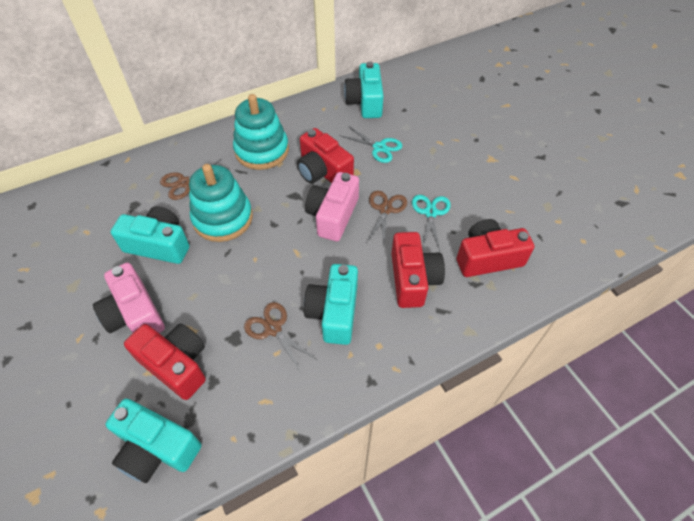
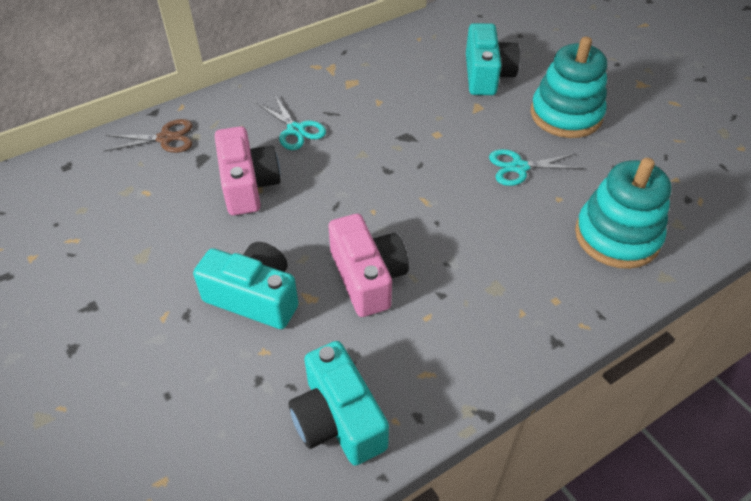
brown scissors: 3 -> 1
red camera: 4 -> 0
turquoise camera: 4 -> 3

